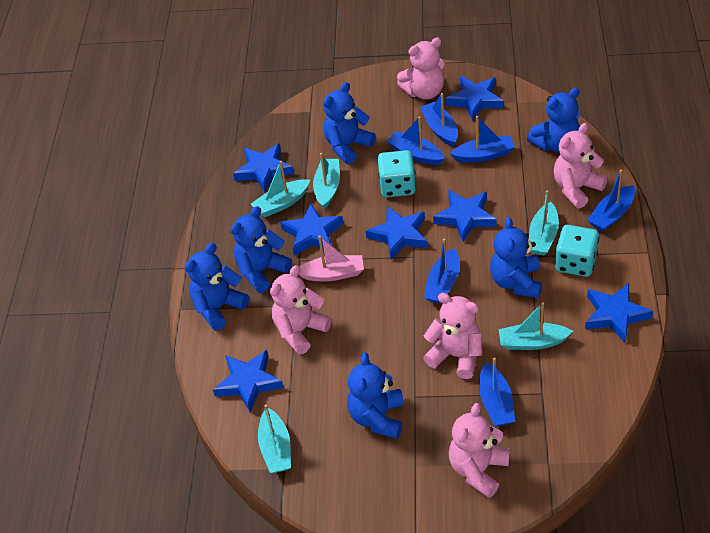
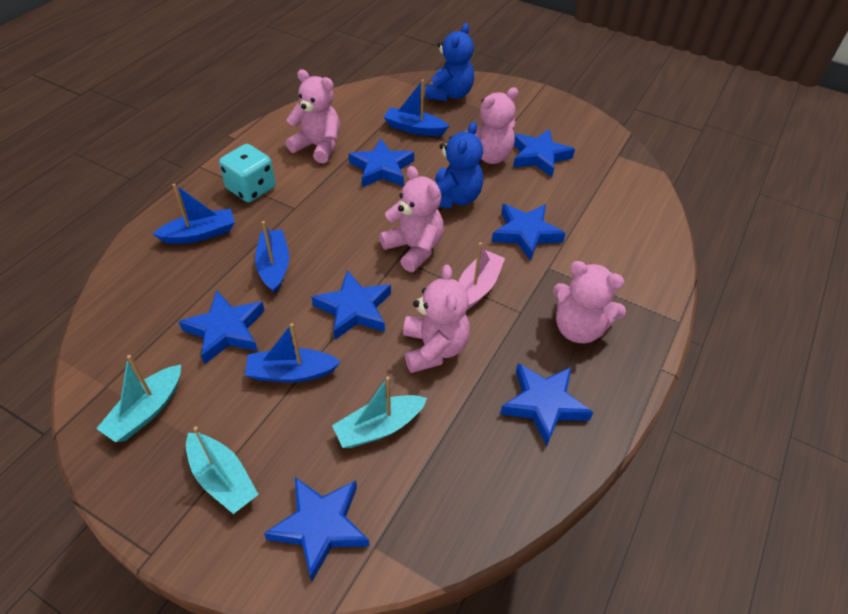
blue boat: 6 -> 4
blue teddy bear: 6 -> 2
turquoise boat: 5 -> 3
turquoise dice: 2 -> 1

